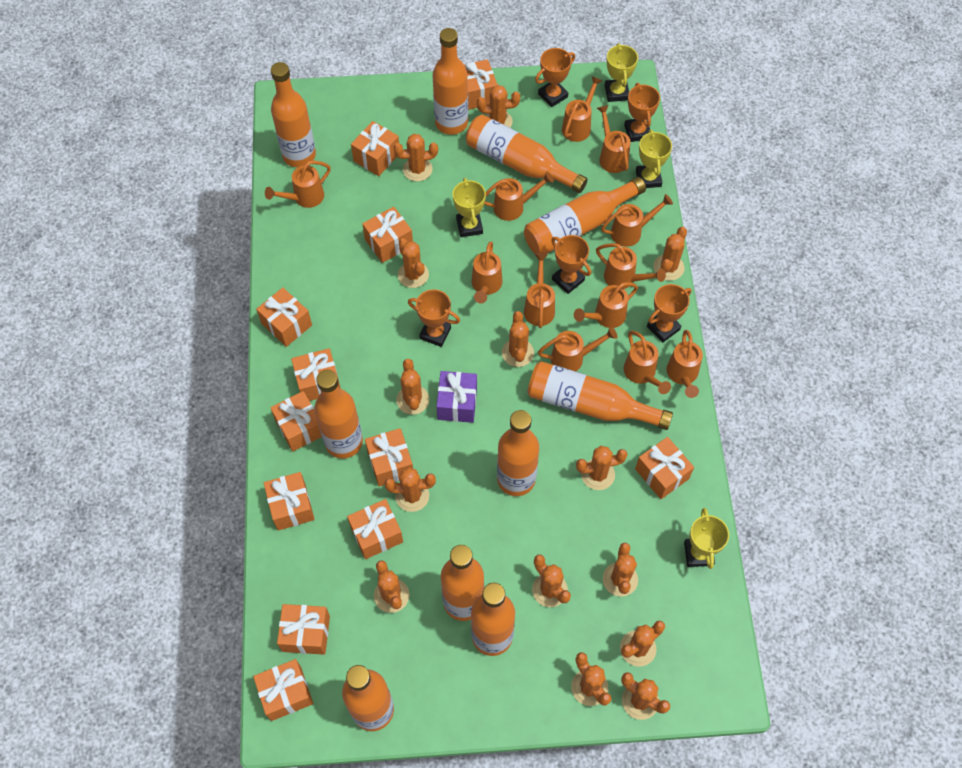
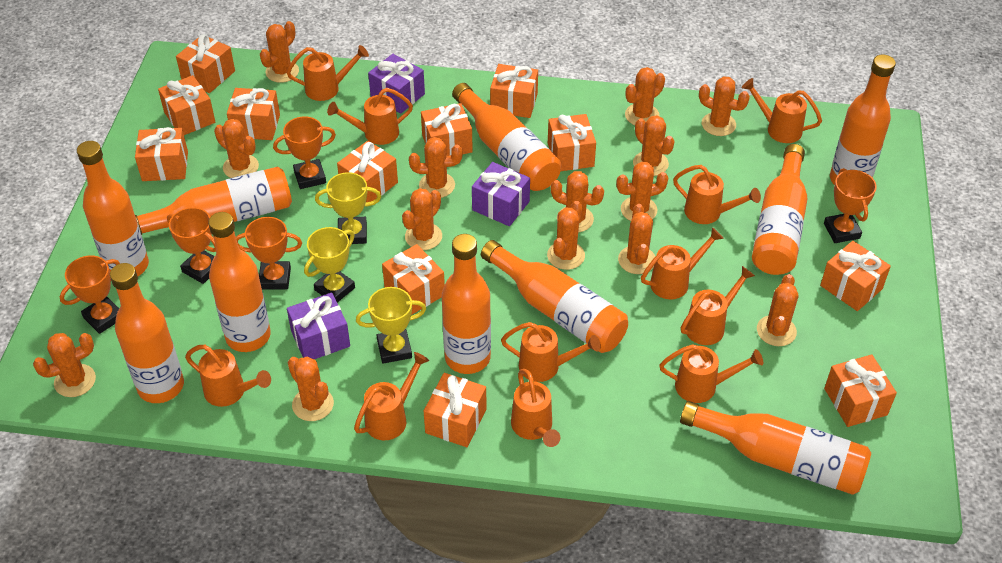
orange watering can: 12 -> 11
purple gift: 1 -> 3
yellow trophy: 4 -> 3

